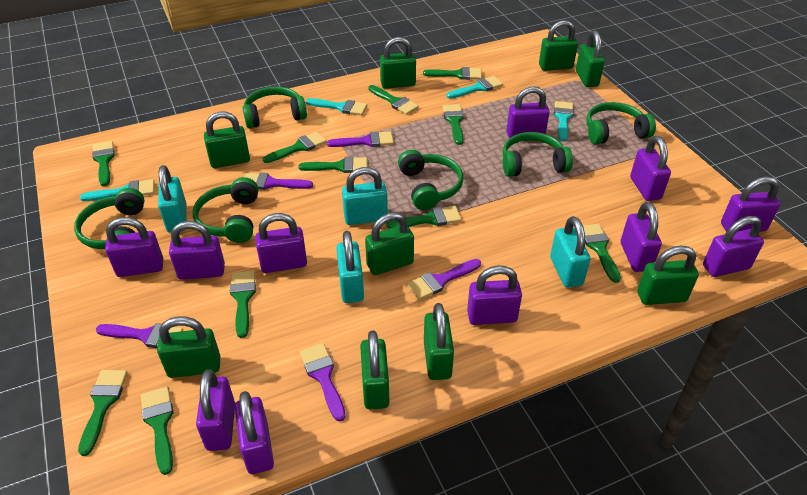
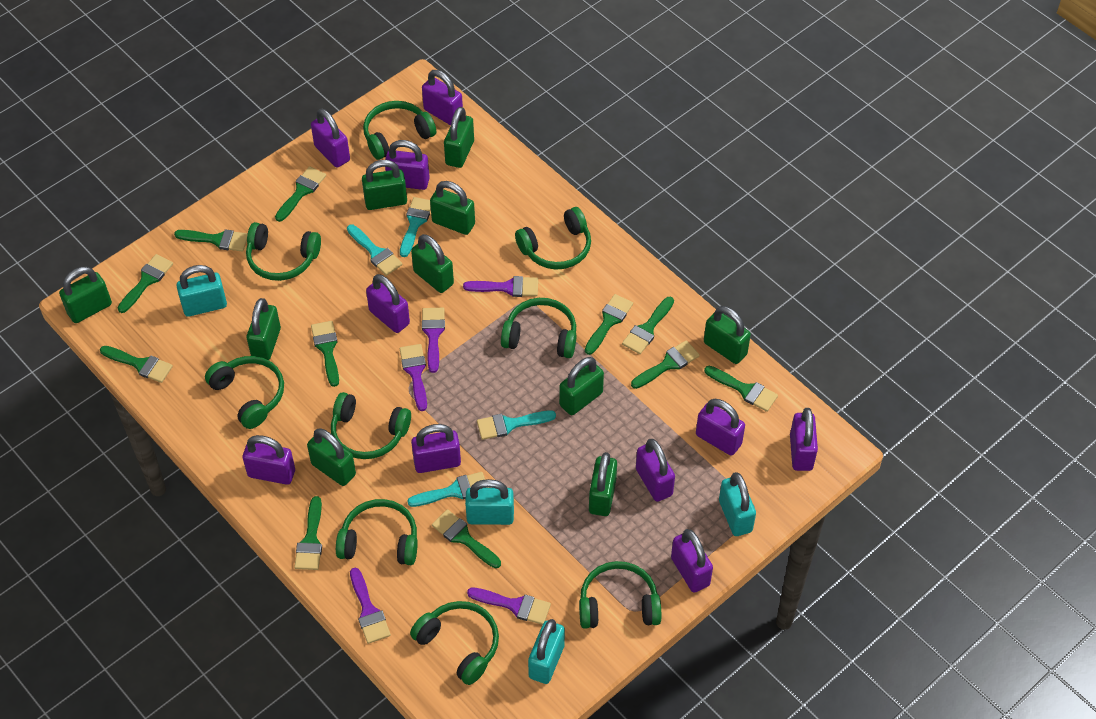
green headphones: 6 -> 9
green padlock: 9 -> 10
purple padlock: 11 -> 10

